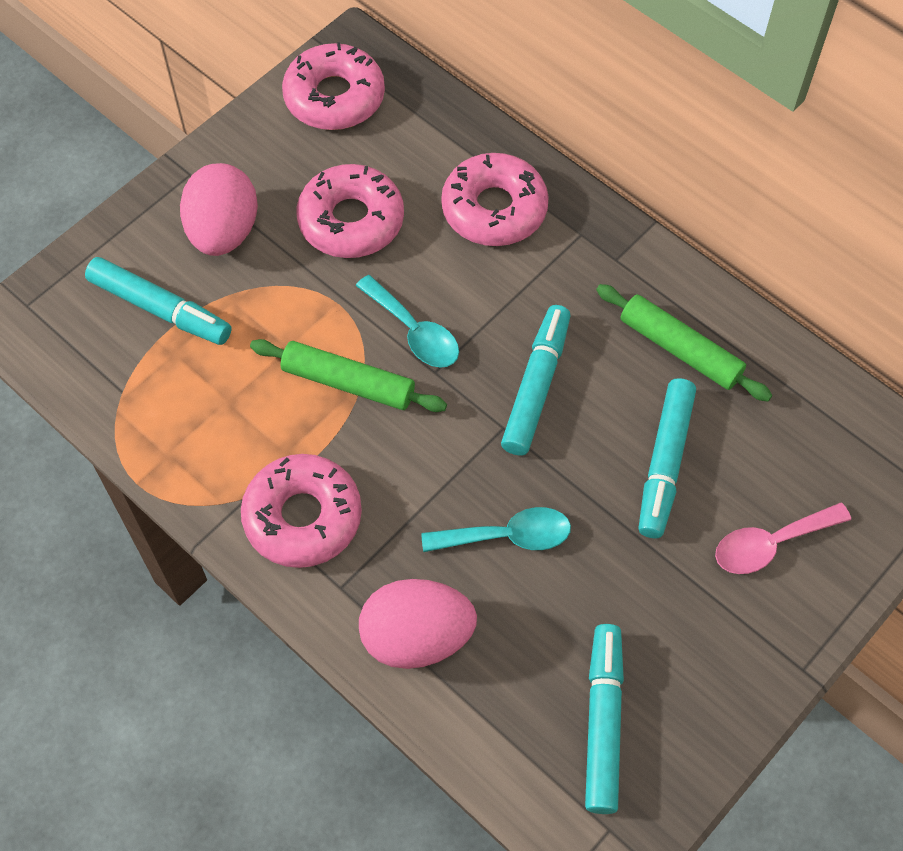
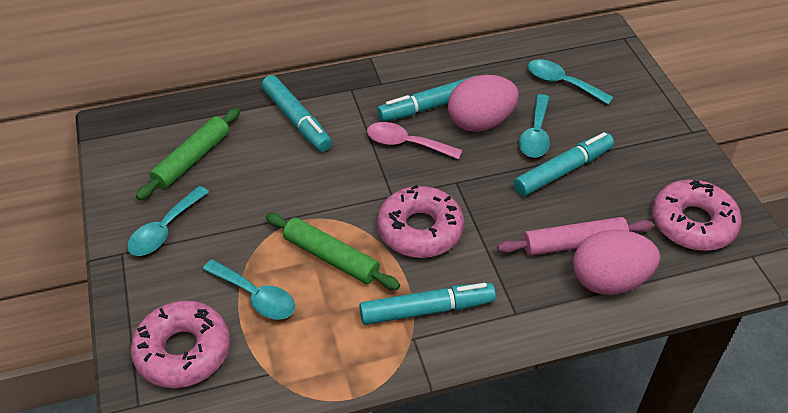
pink donut: 4 -> 3
pink rolling pin: 0 -> 1
turquoise spoon: 2 -> 4

